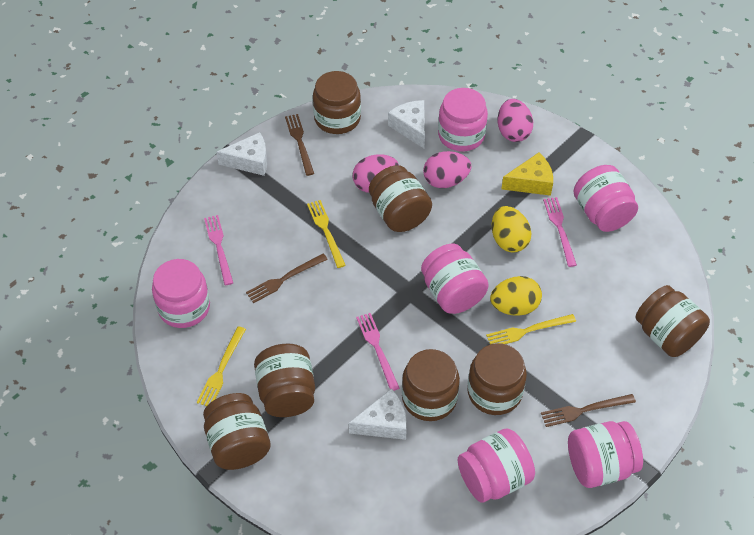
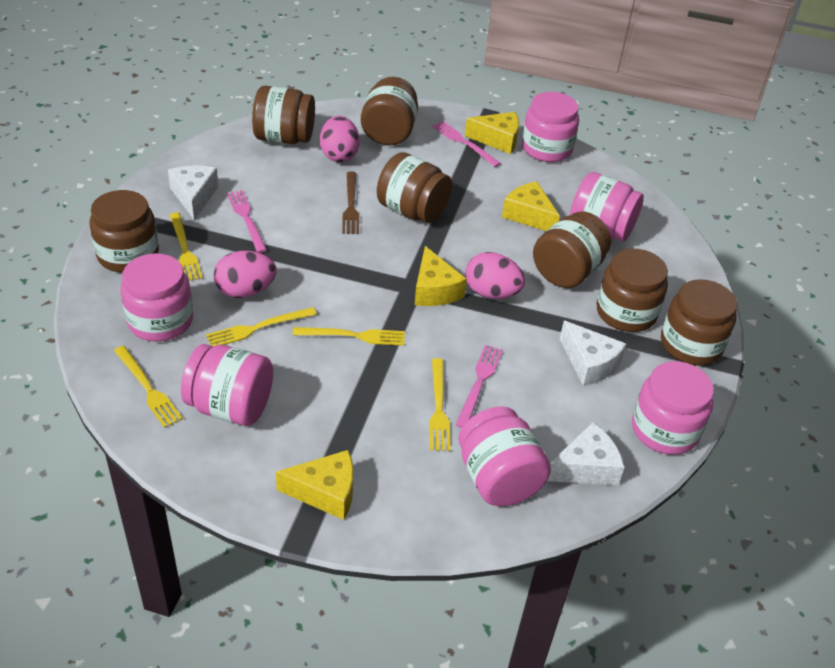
brown fork: 3 -> 1
yellow cheese: 1 -> 4
yellow egg: 2 -> 0
yellow fork: 3 -> 5

